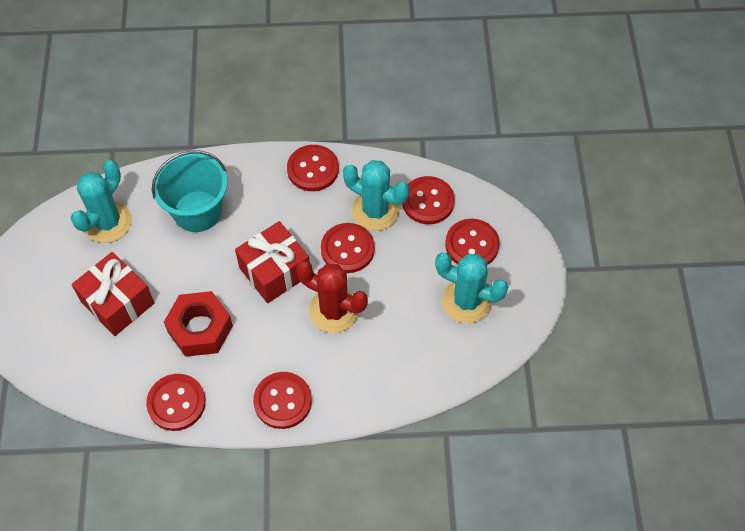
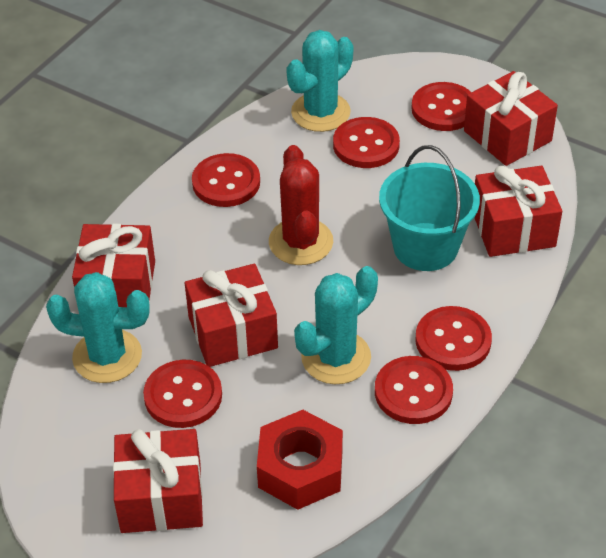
red gift: 2 -> 5

